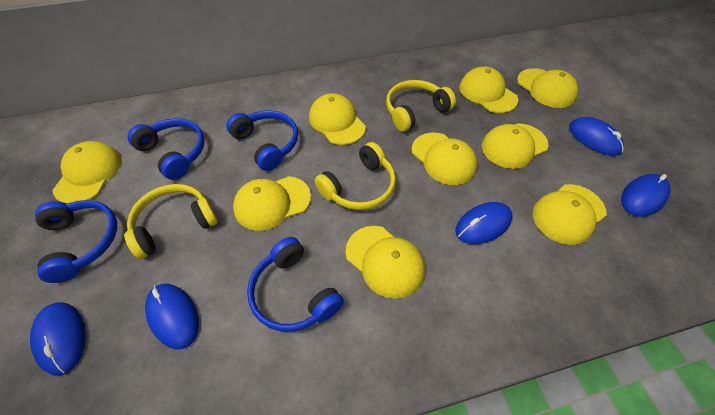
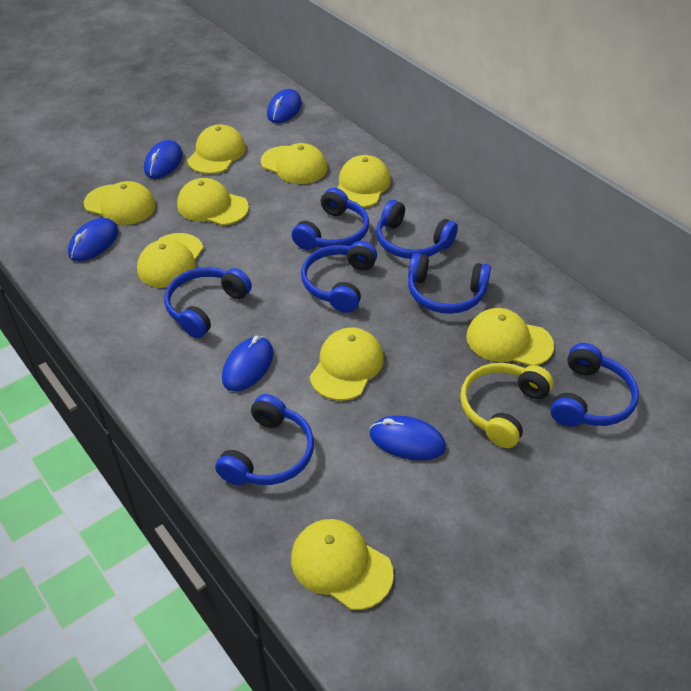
blue headphones: 4 -> 7
yellow headphones: 3 -> 1

